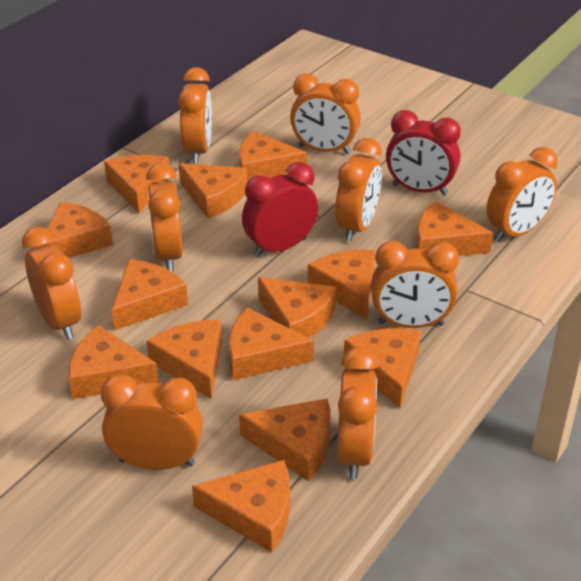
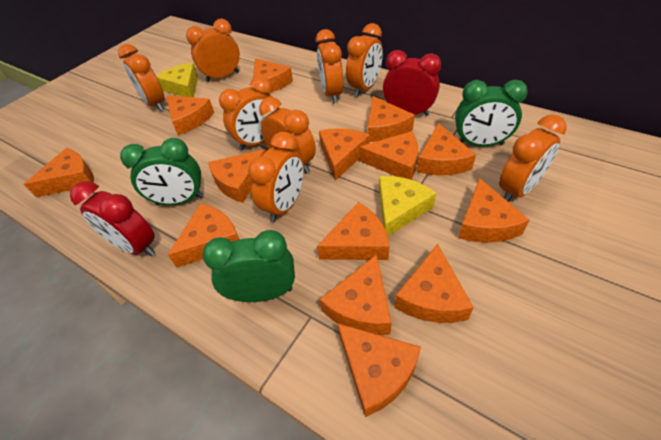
green clock: 0 -> 3
orange clock: 9 -> 8
yellow cheese: 0 -> 2

